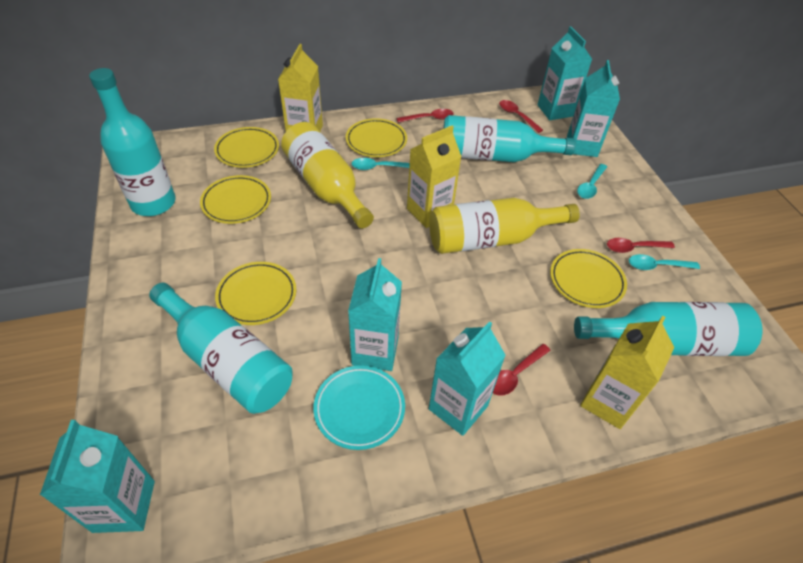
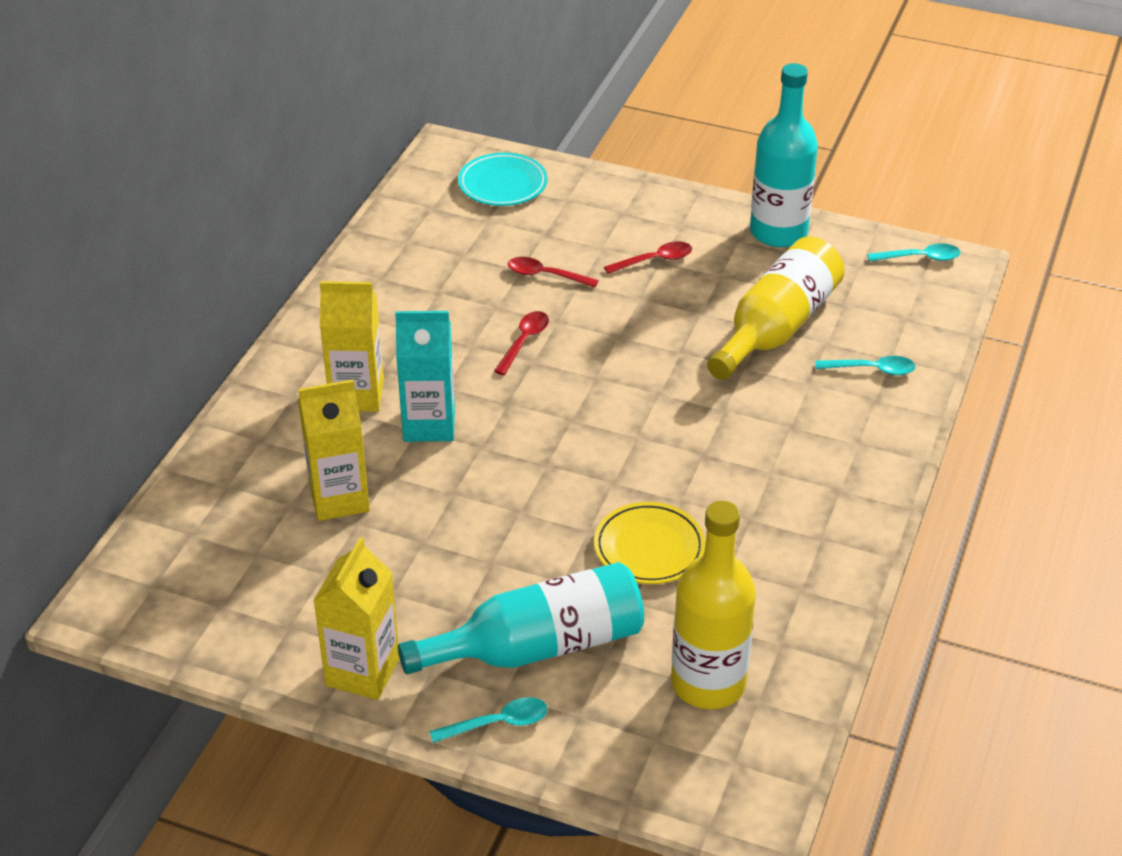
red spoon: 4 -> 3
turquoise bottle: 4 -> 2
turquoise carton: 5 -> 1
yellow plate: 5 -> 1

